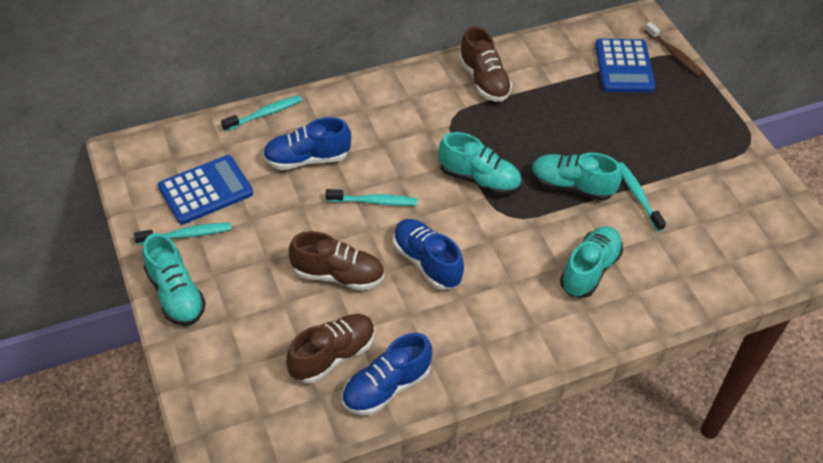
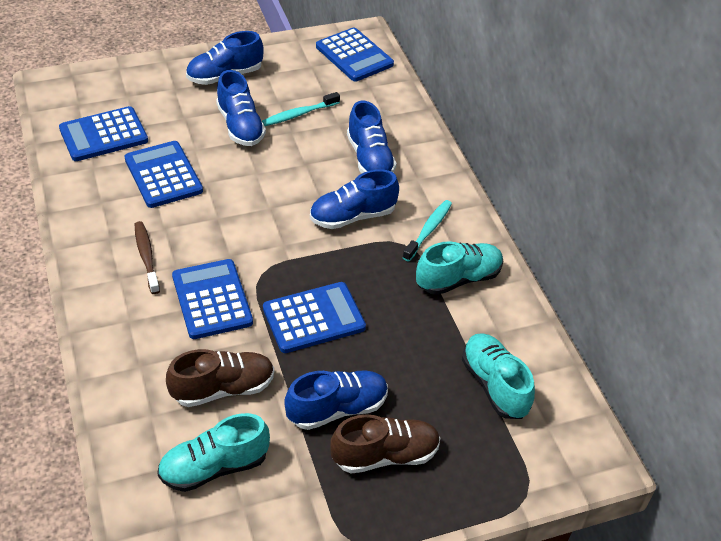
blue calculator: 2 -> 5
blue shoe: 3 -> 5
brown shoe: 3 -> 2
turquoise shoe: 4 -> 3
turquoise toothbrush: 4 -> 2

